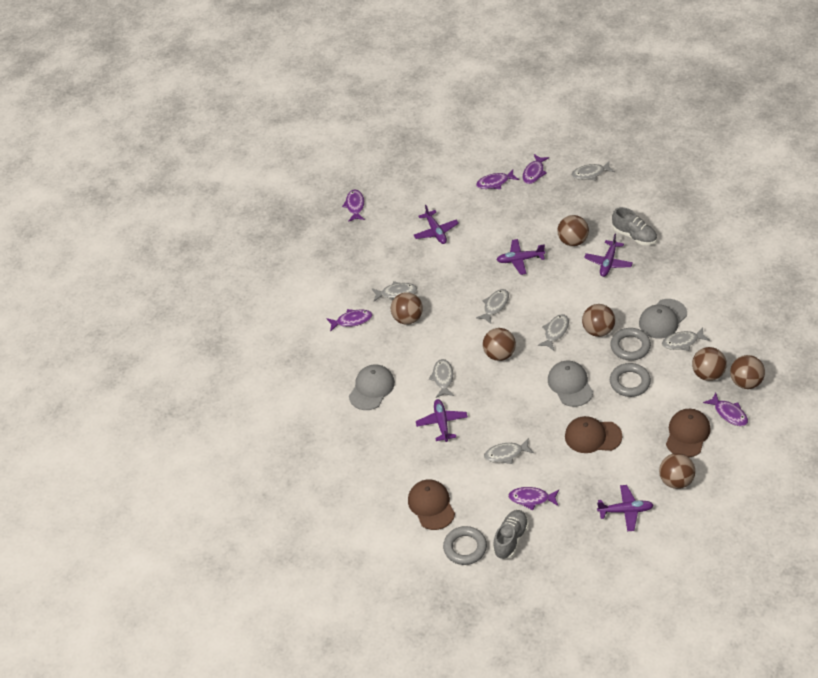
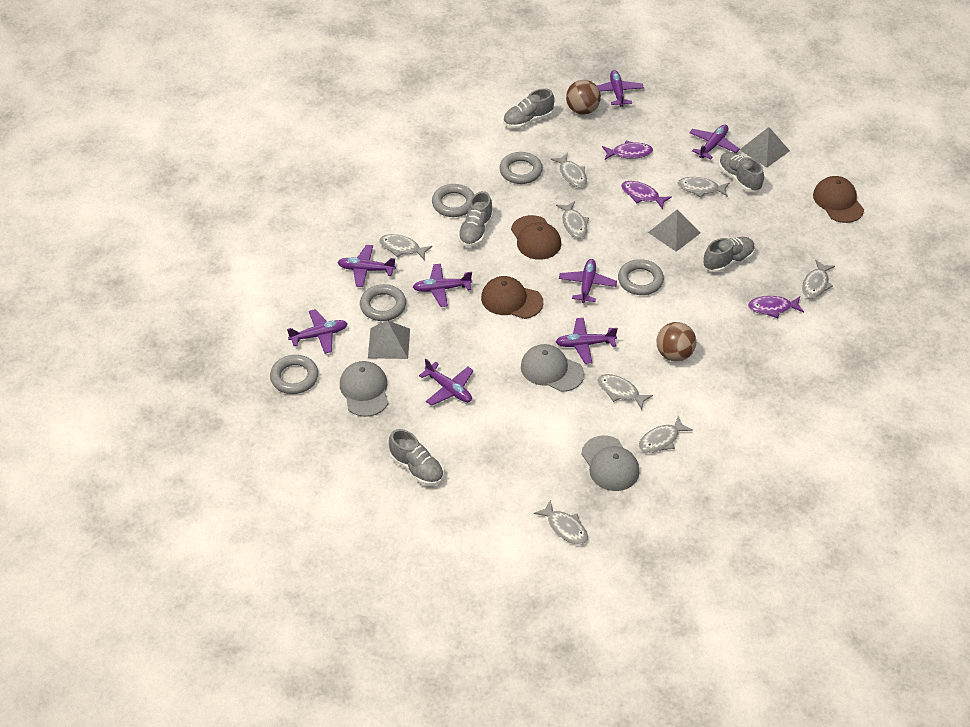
brown ball: 7 -> 2
grey fish: 7 -> 8
grey pyramid: 0 -> 3
grey ring: 3 -> 5
grey shoe: 2 -> 5
purple fish: 6 -> 3
purple plane: 5 -> 8

